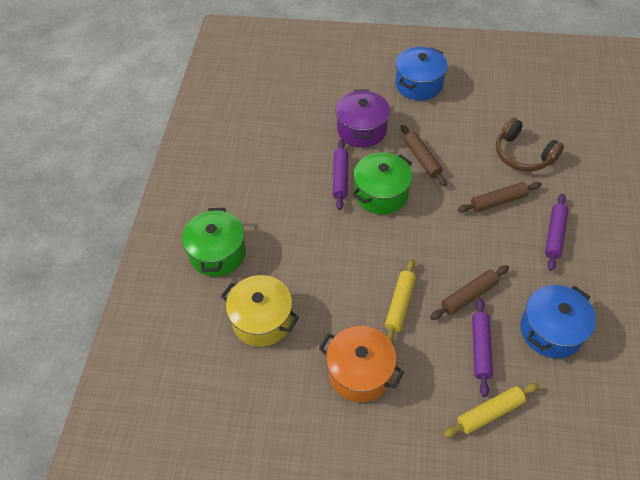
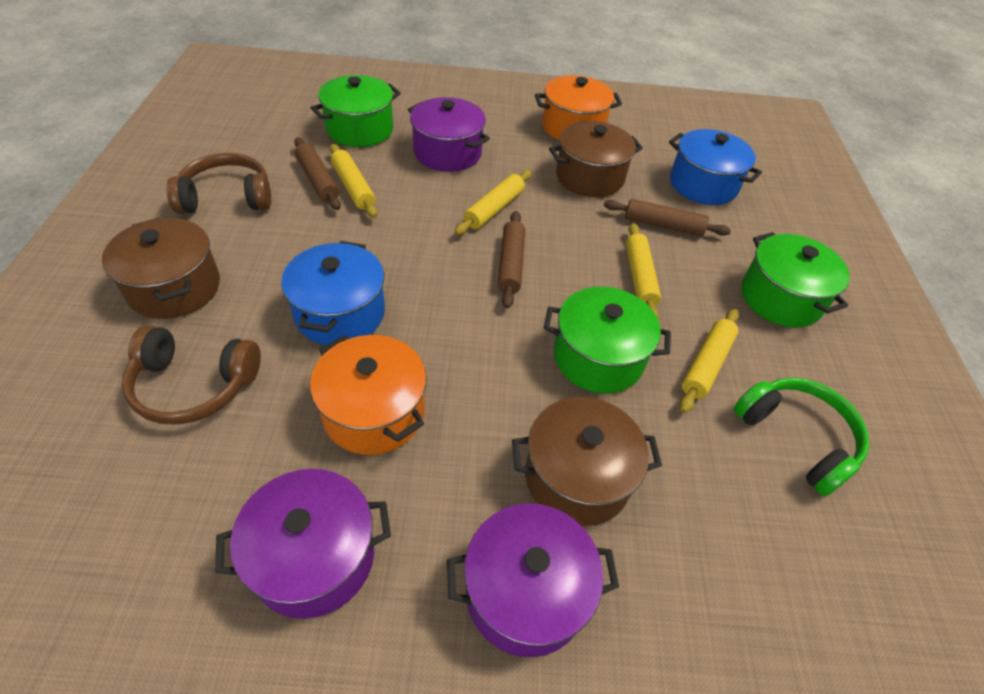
brown headphones: 1 -> 2
brown pot: 0 -> 3
green headphones: 0 -> 1
green pot: 2 -> 3
orange pot: 1 -> 2
purple pot: 1 -> 3
purple rolling pin: 3 -> 0
yellow pot: 1 -> 0
yellow rolling pin: 2 -> 4

